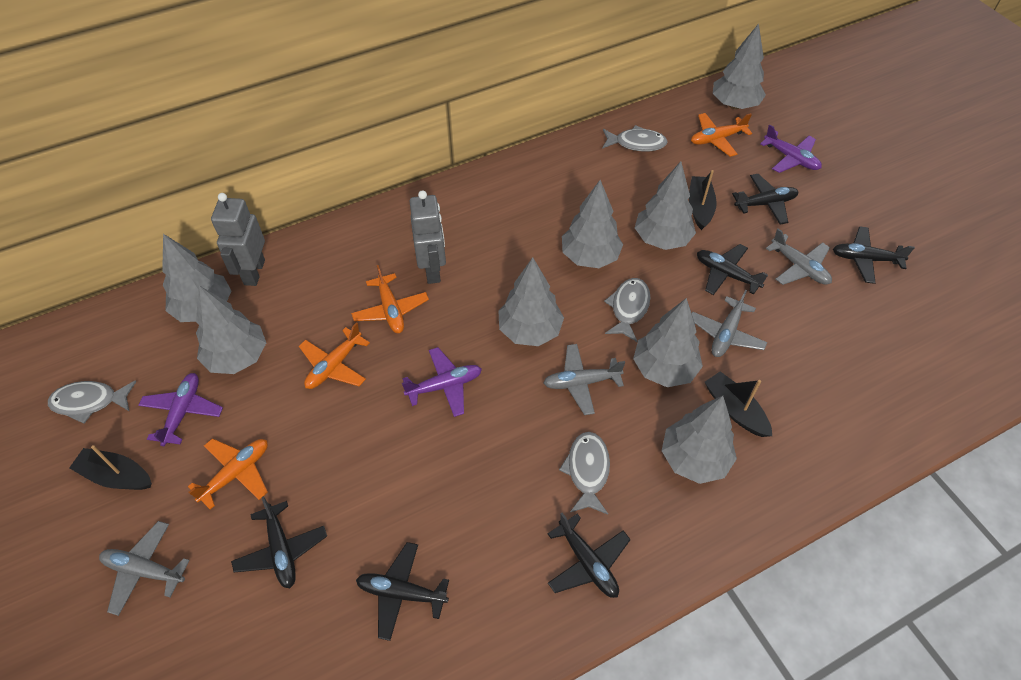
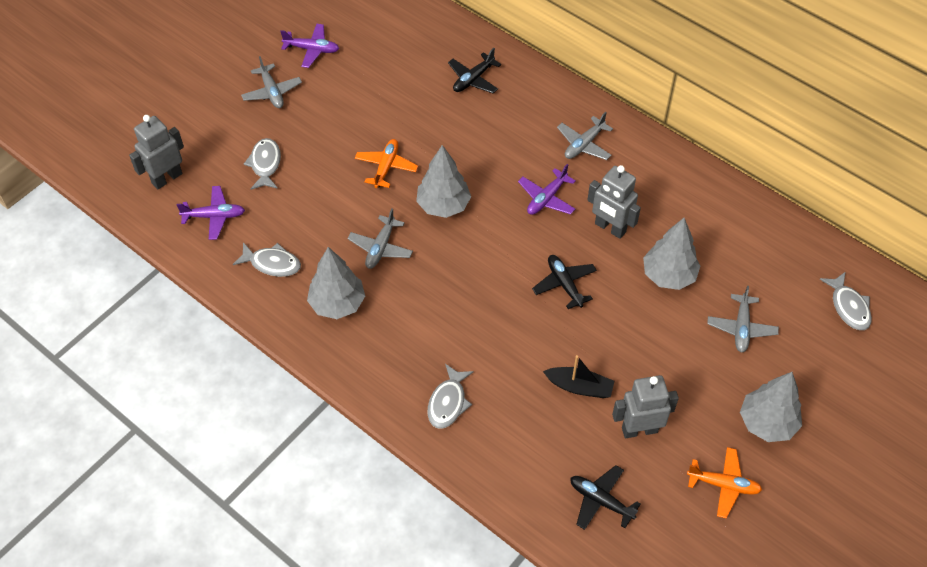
black boat: 3 -> 1
black plane: 6 -> 3
grey robot: 2 -> 3
grey tree: 8 -> 4
orange plane: 4 -> 2

